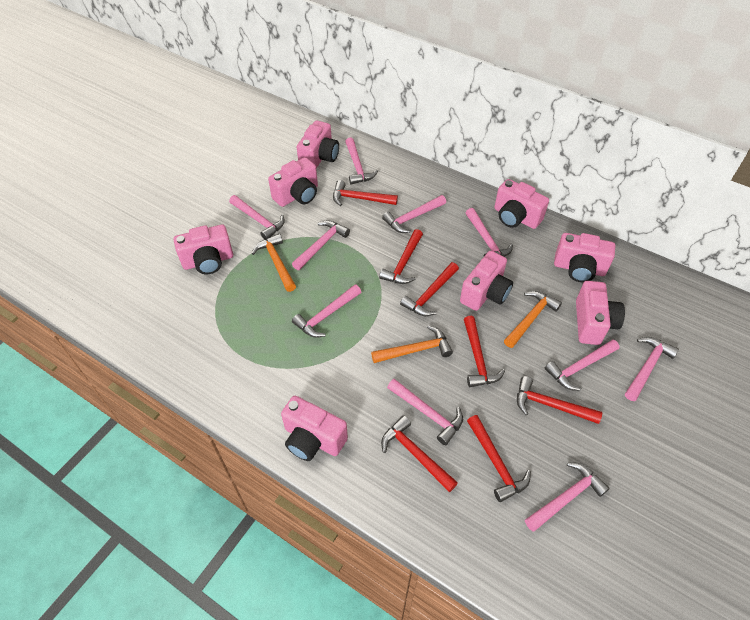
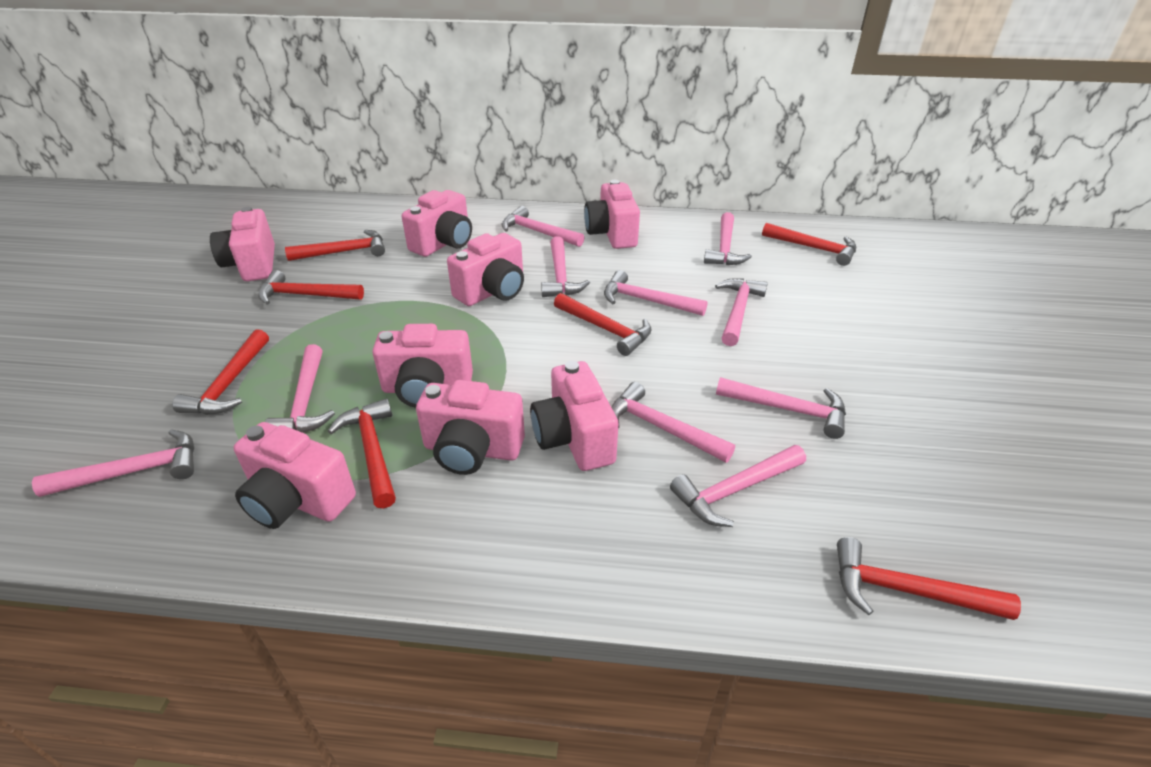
orange hammer: 3 -> 0

